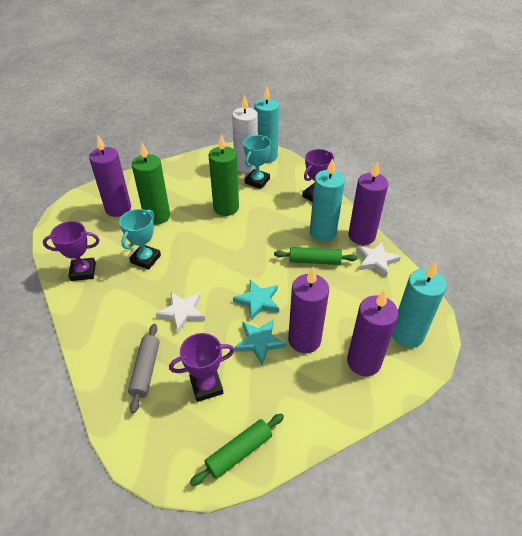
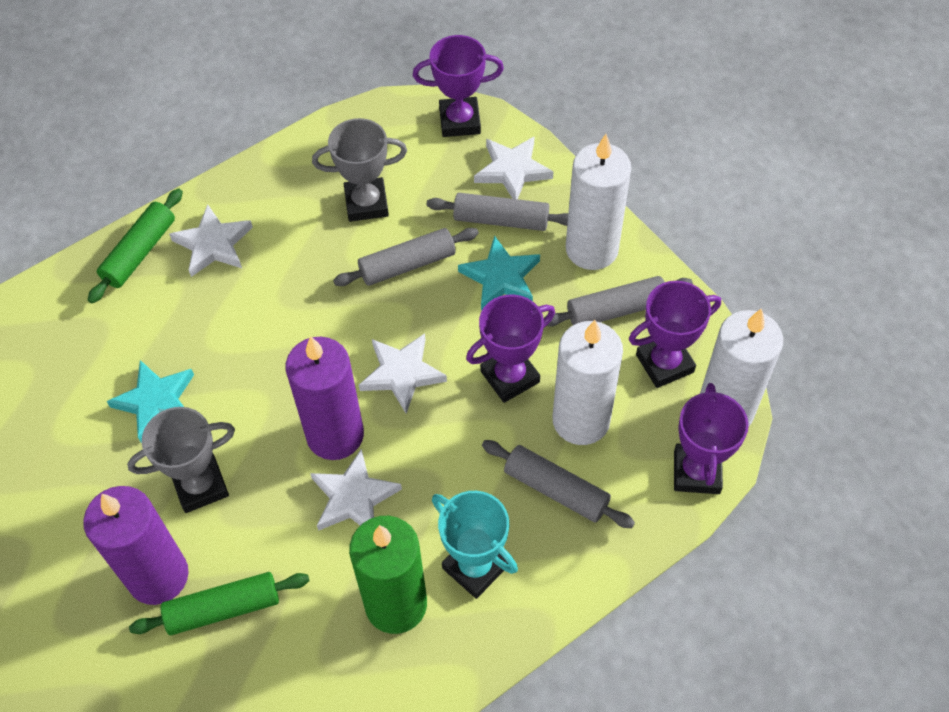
green candle: 2 -> 1
grey rolling pin: 1 -> 4
grey trophy: 0 -> 2
purple candle: 4 -> 2
purple trophy: 3 -> 4
turquoise candle: 3 -> 0
turquoise trophy: 2 -> 1
white candle: 1 -> 3
white star: 2 -> 4

